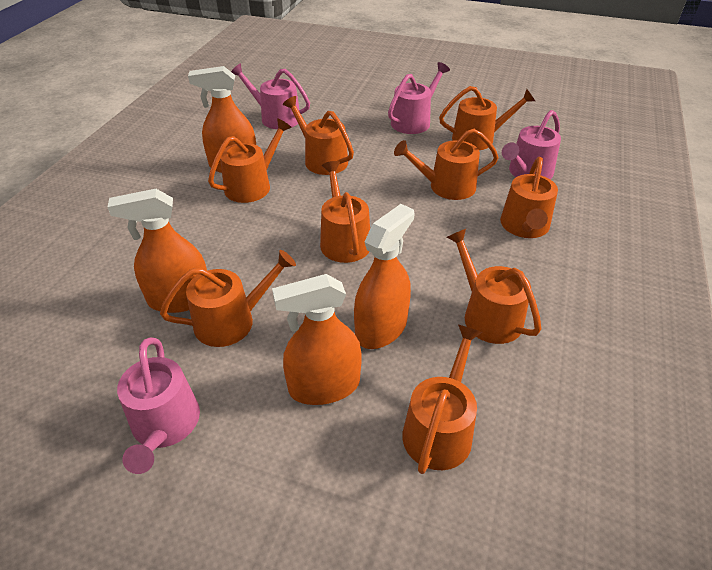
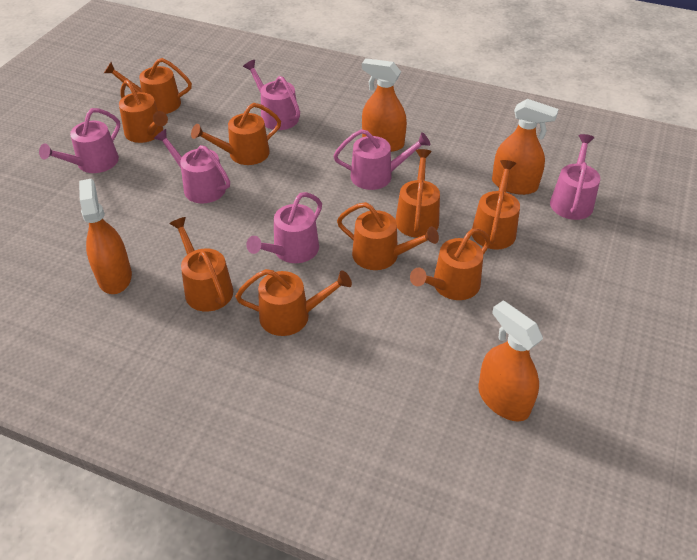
pink watering can: 4 -> 6

